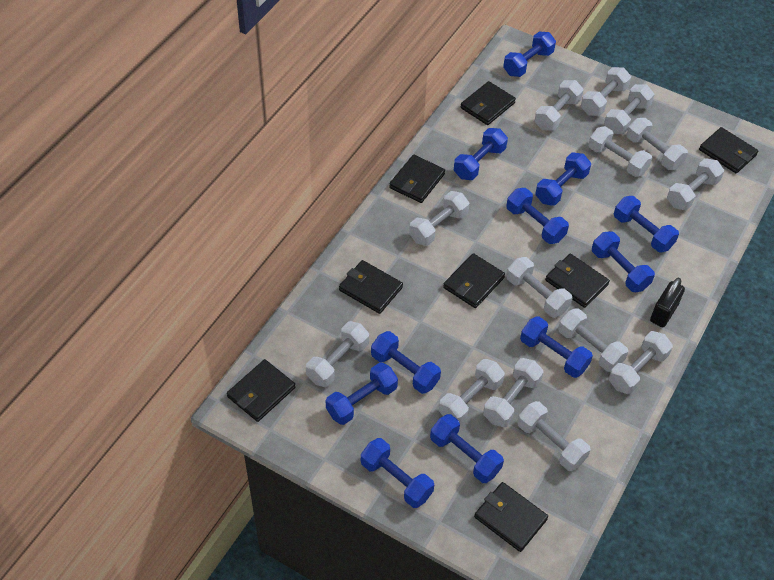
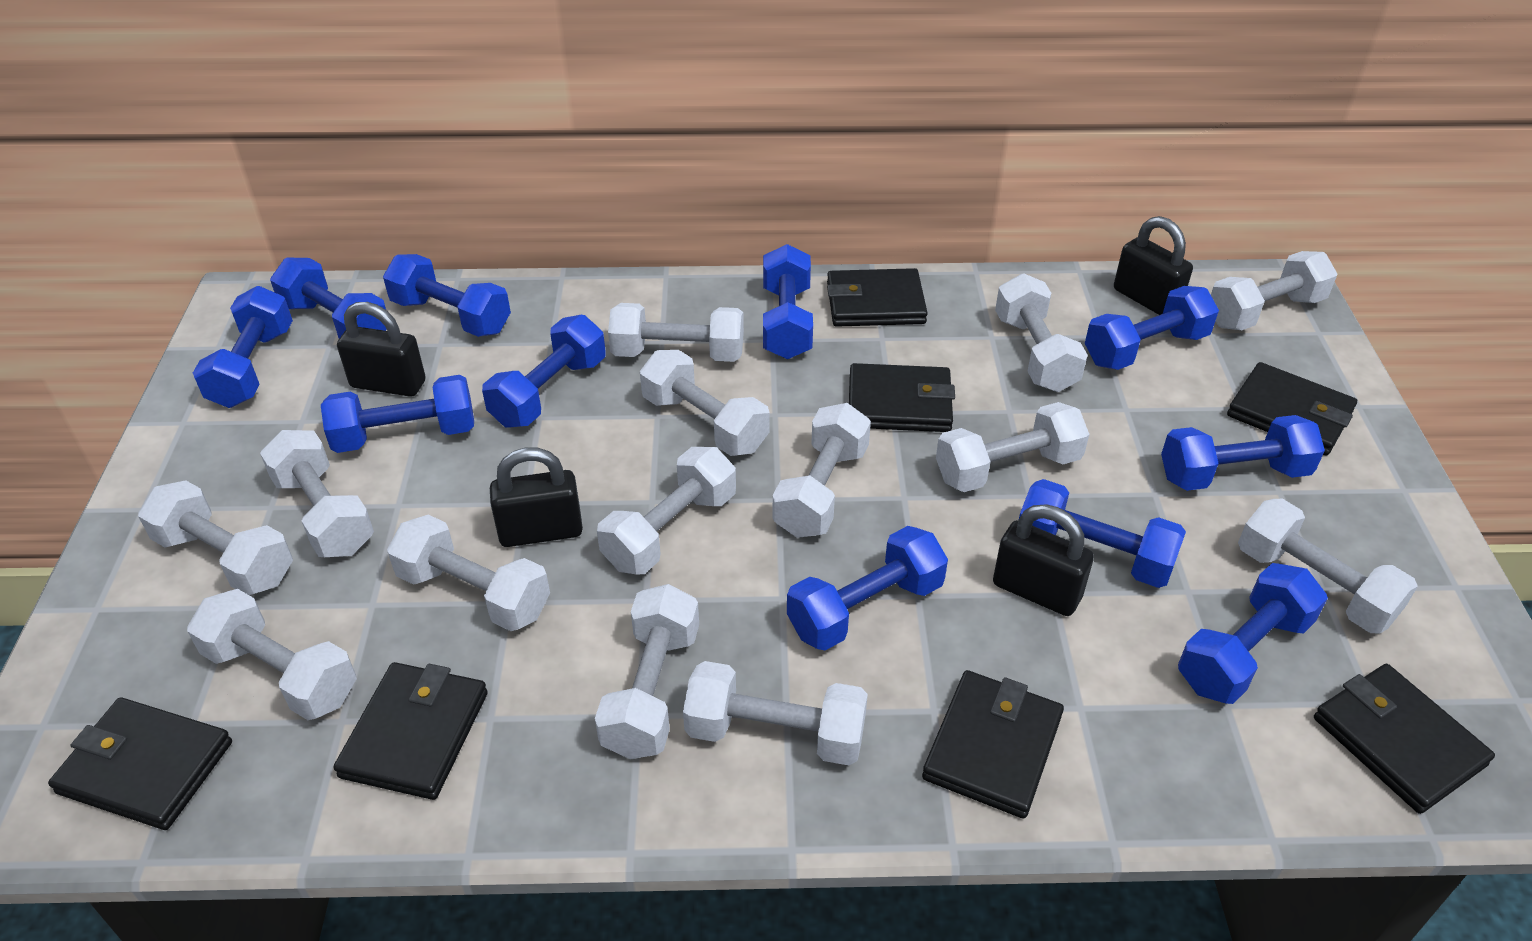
black padlock: 1 -> 4
black wallet: 8 -> 7

